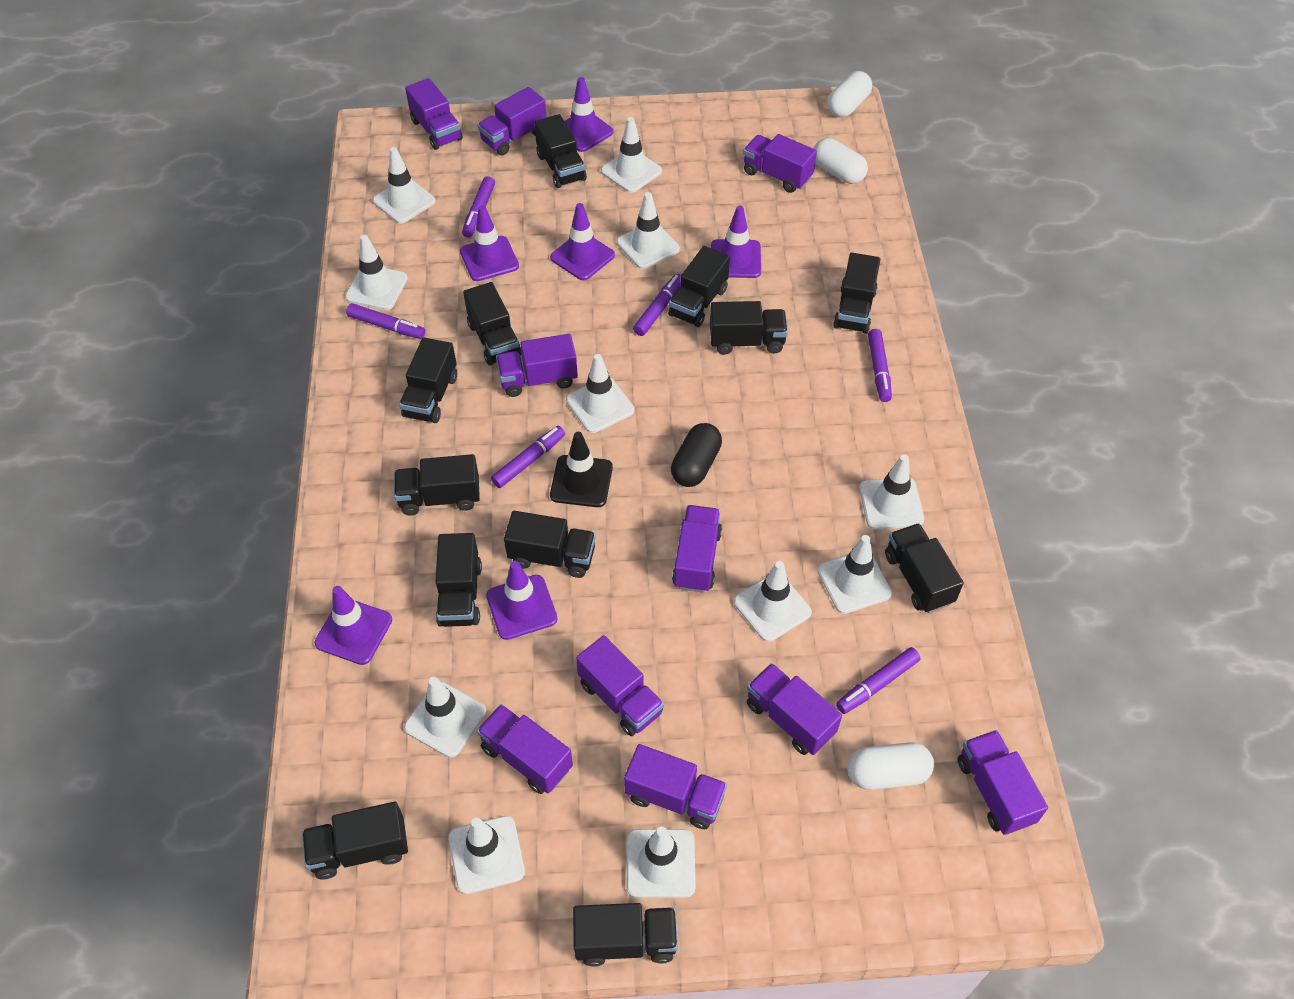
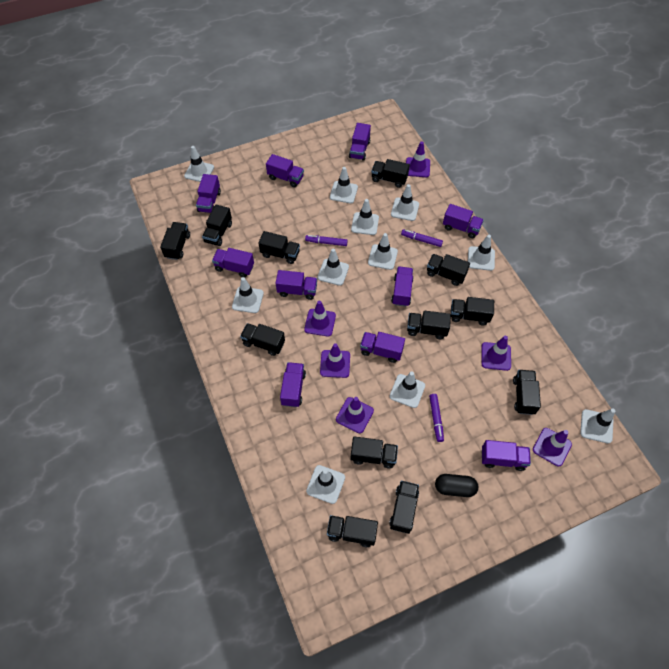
black traffic cone: 1 -> 0
purple marker: 6 -> 3
white capsule: 3 -> 0

